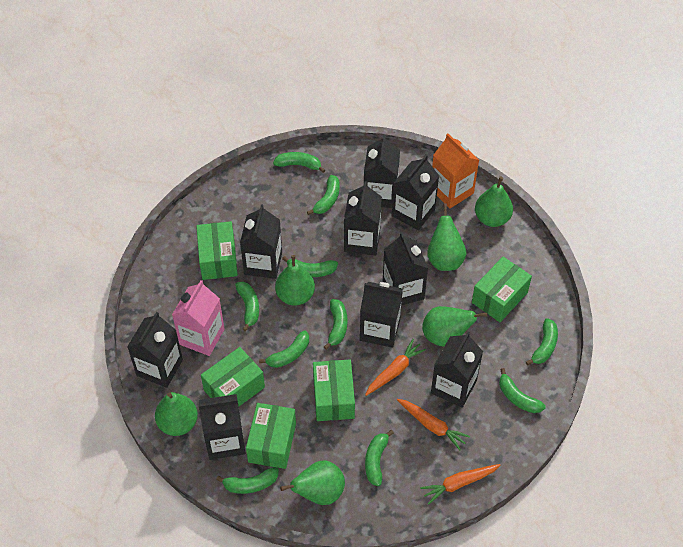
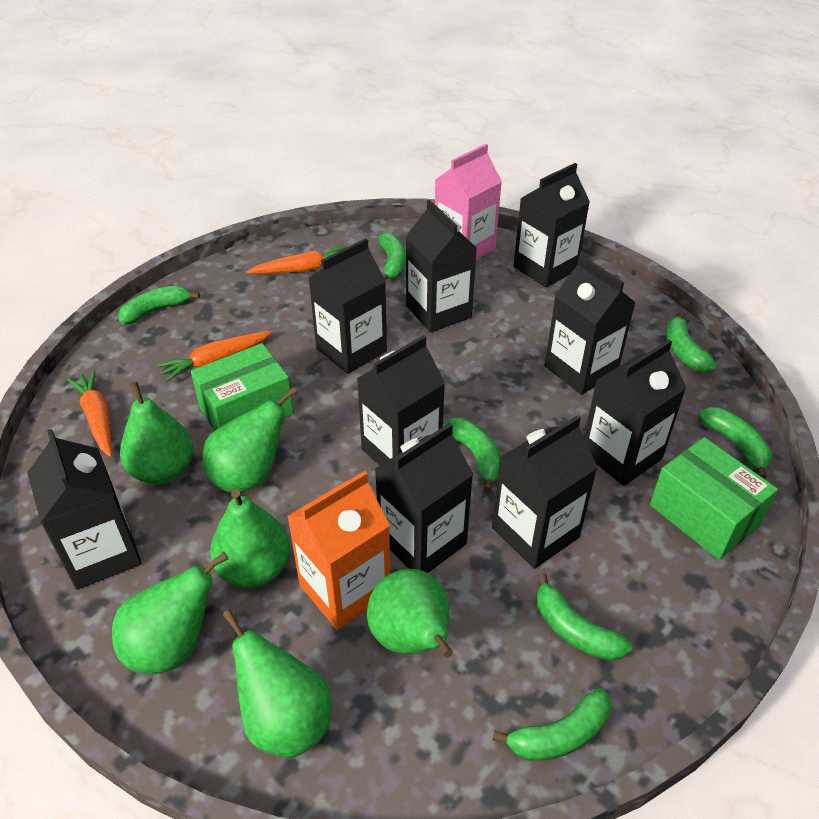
green banana: 10 -> 7
green box: 5 -> 2

